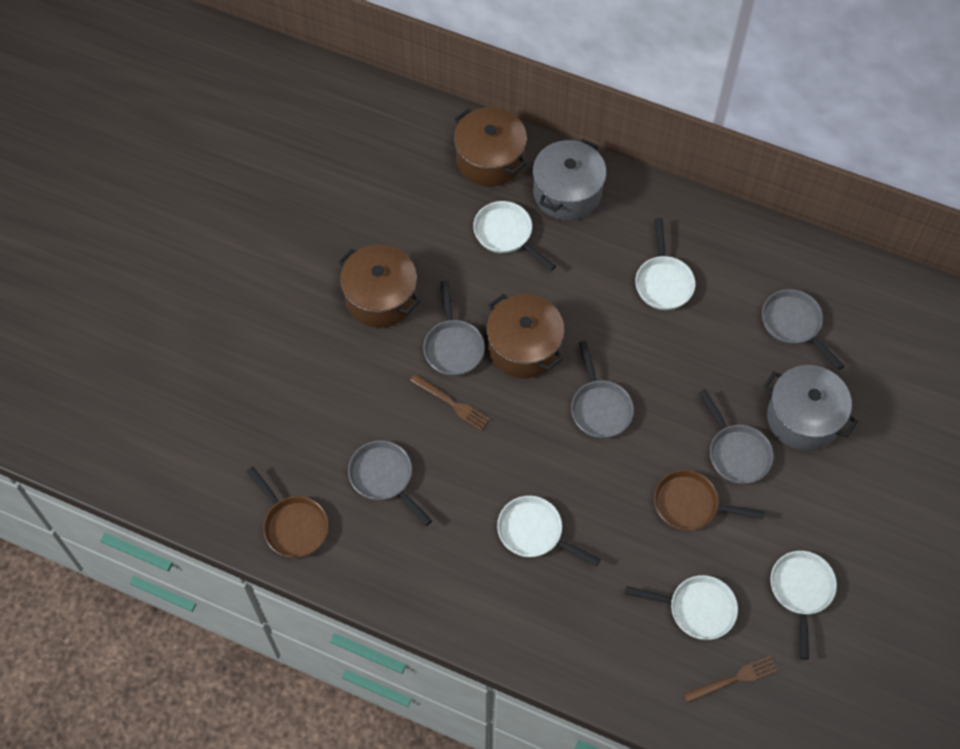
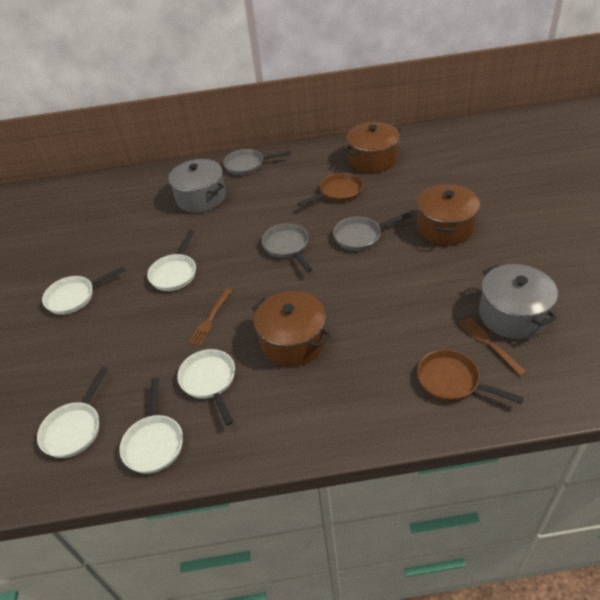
grey pan: 5 -> 3

